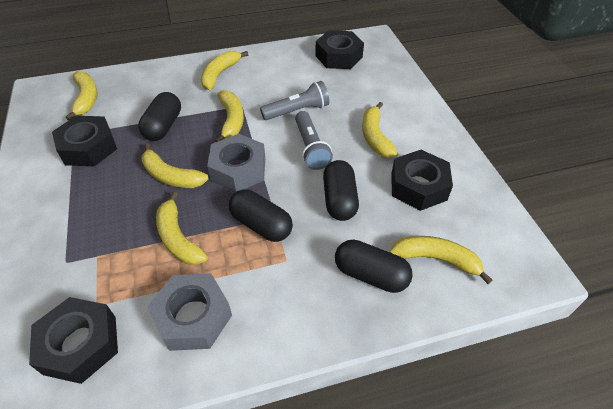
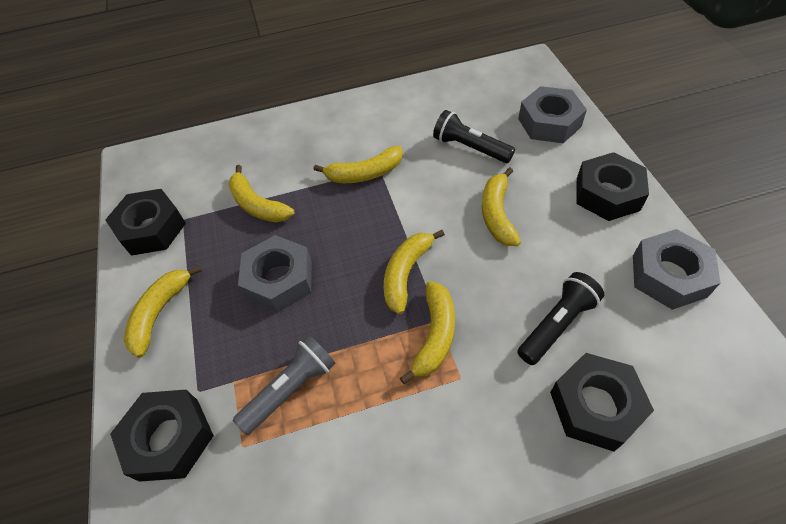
black capsule: 4 -> 0
black flashlight: 0 -> 2
grey flashlight: 2 -> 1
grey nut: 2 -> 3
yellow banana: 7 -> 6

